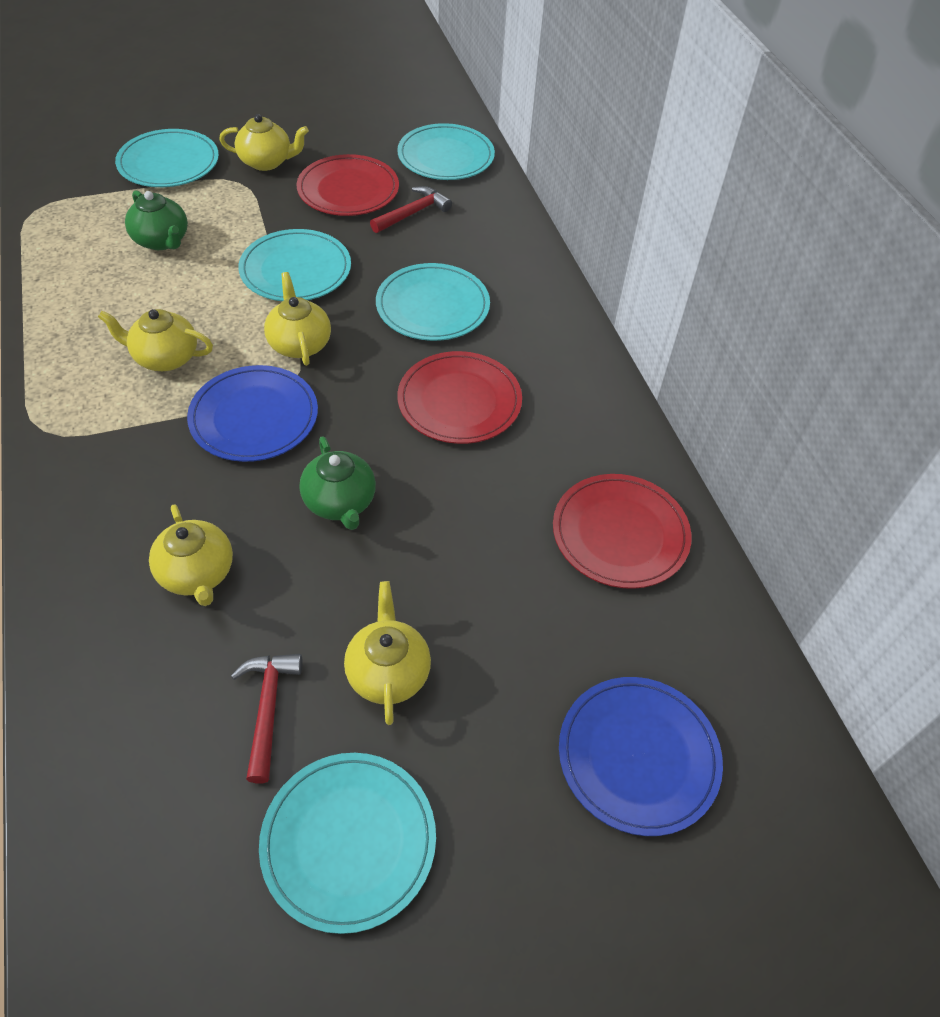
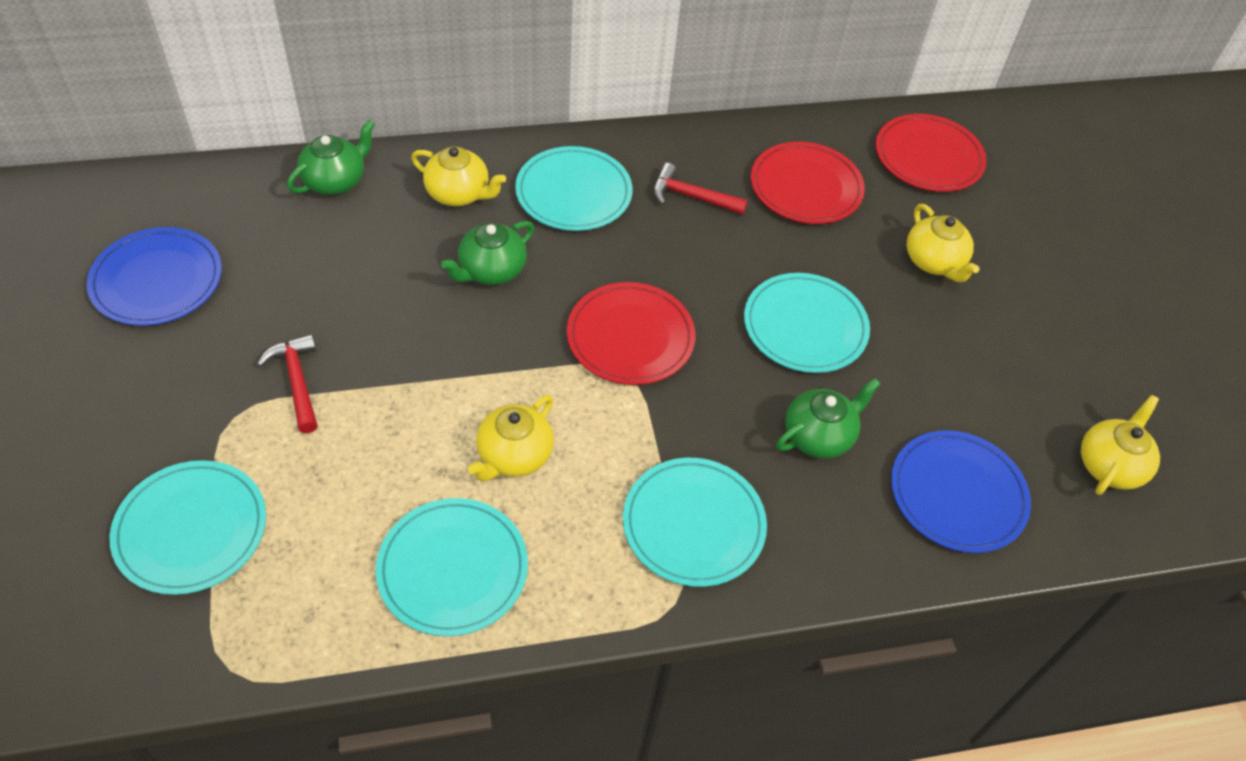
green teapot: 2 -> 3
yellow teapot: 5 -> 4

